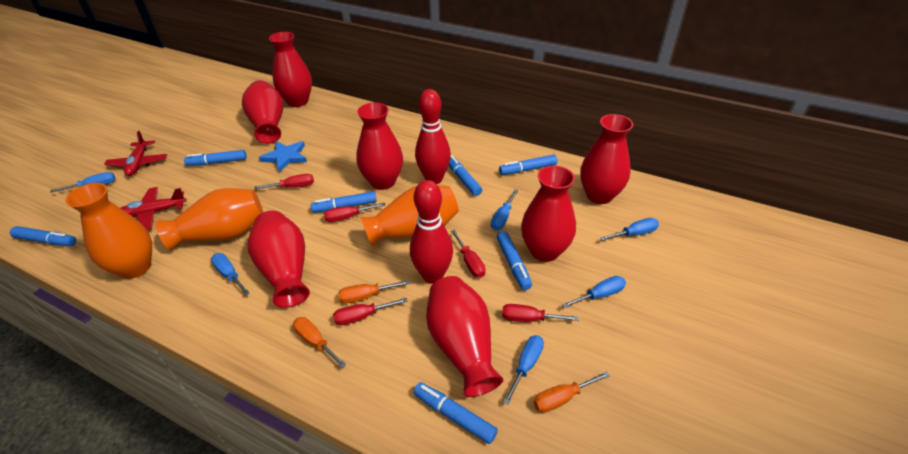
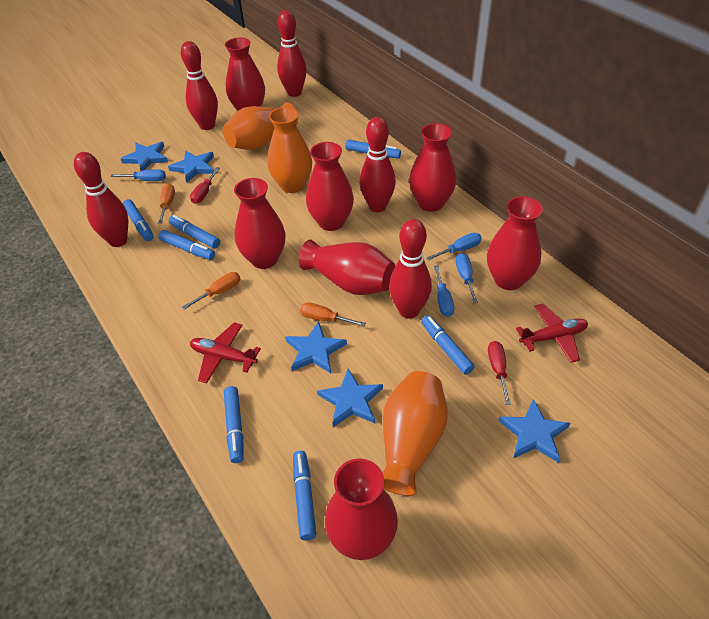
blue screwdriver: 6 -> 4
blue star: 1 -> 5
red bowling pin: 2 -> 5
red screwdriver: 5 -> 2

